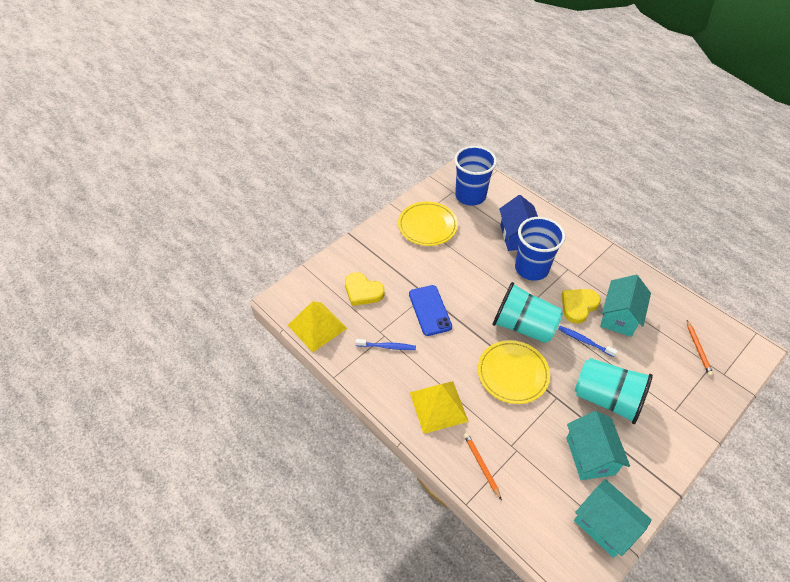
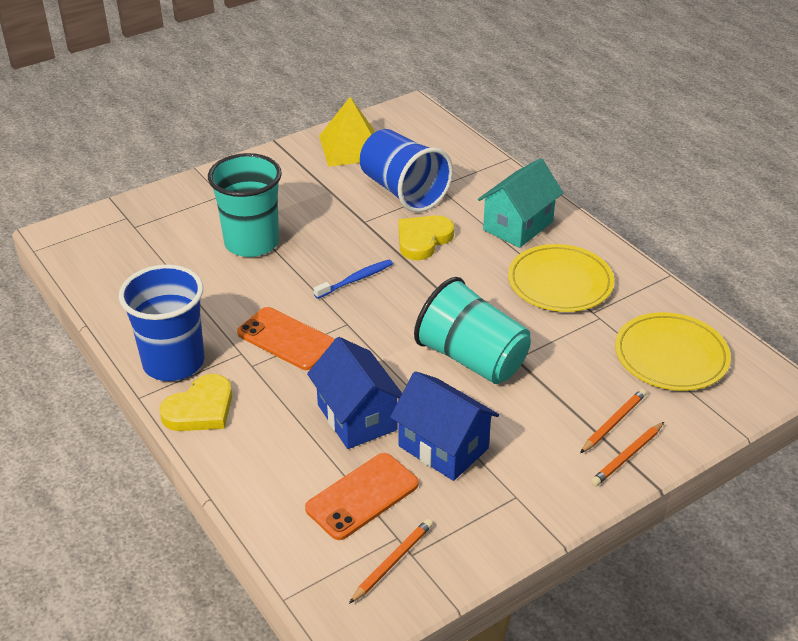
blue house: 1 -> 2
blue phone: 1 -> 0
blue toothbrush: 2 -> 1
orange pencil: 2 -> 3
orange phone: 0 -> 2
turquoise house: 3 -> 1
yellow pyramid: 2 -> 1

